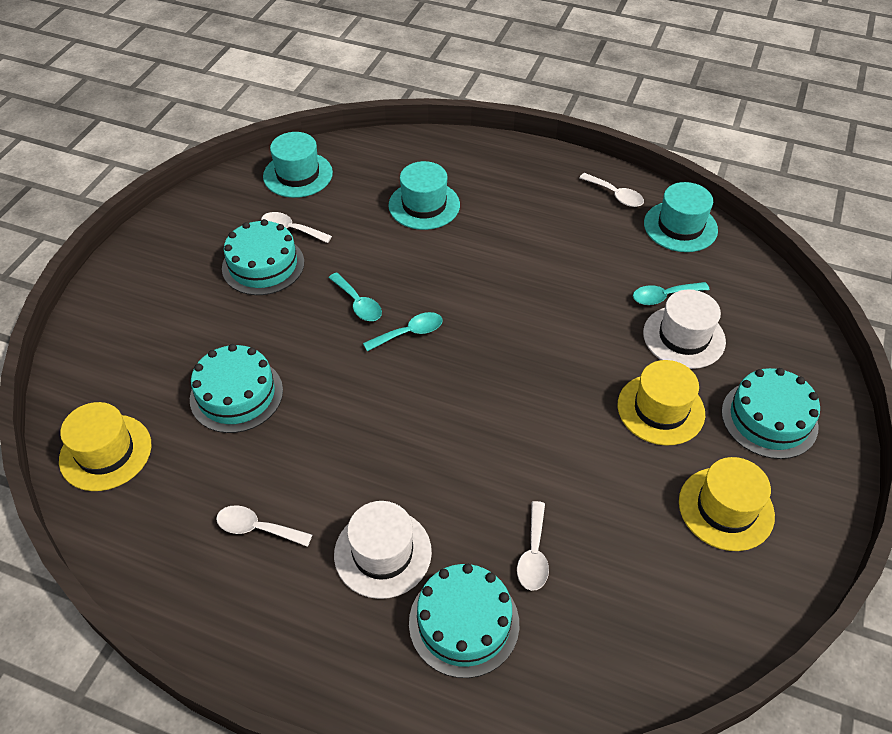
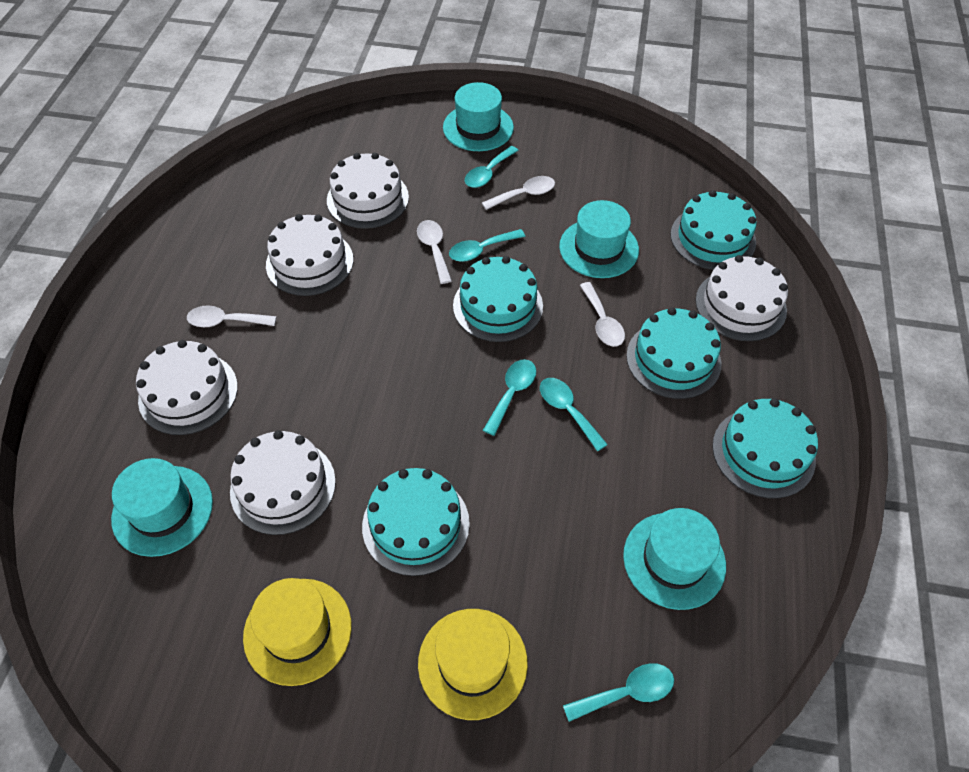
turquoise cake: 4 -> 5
turquoise hat: 3 -> 4
turquoise spoon: 3 -> 5
white cake: 0 -> 5
white hat: 2 -> 0
yellow hat: 3 -> 2

